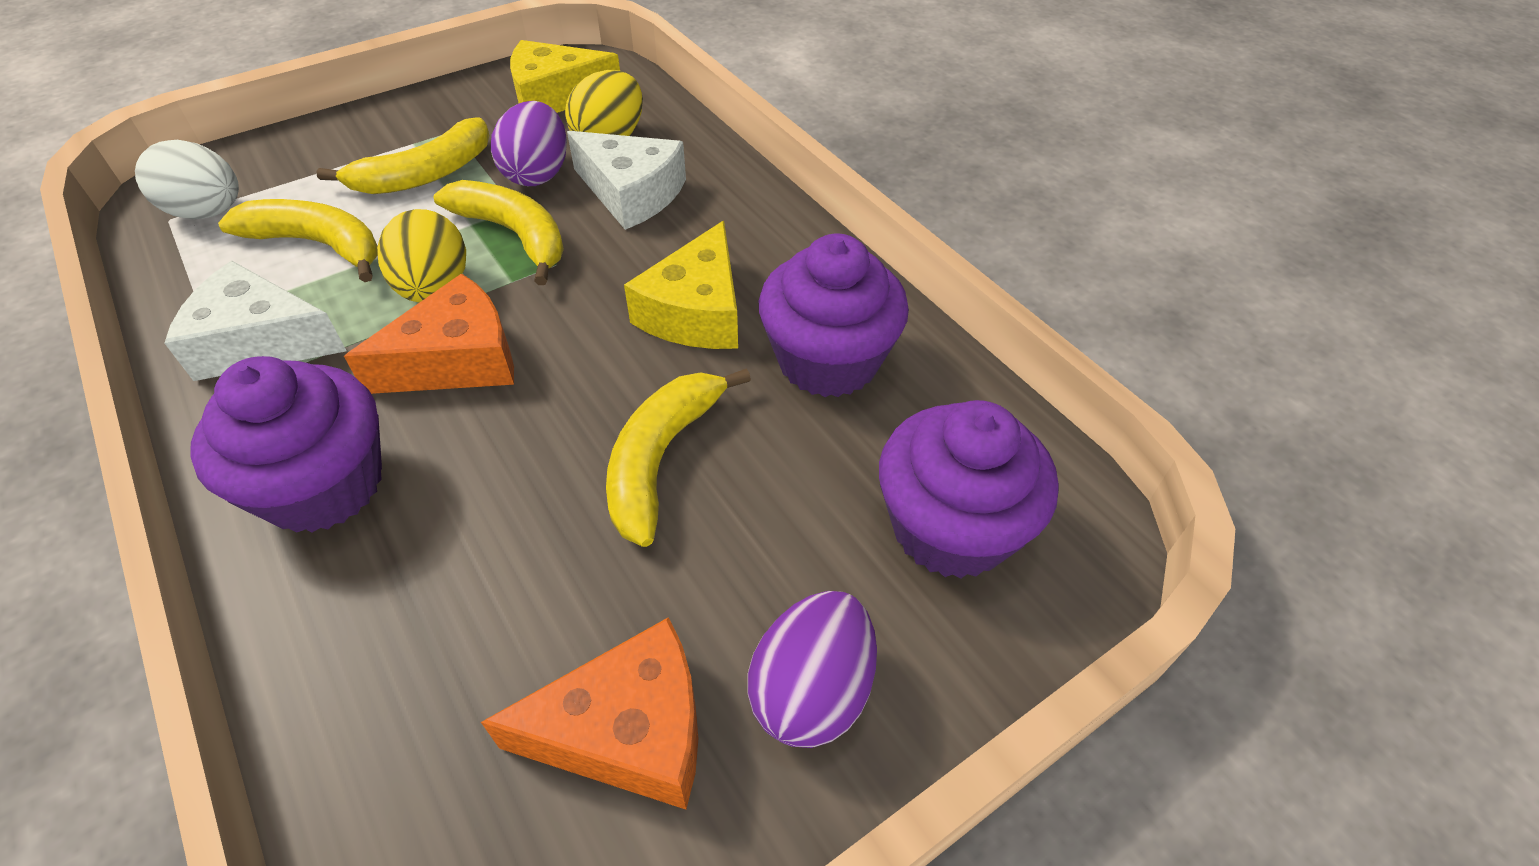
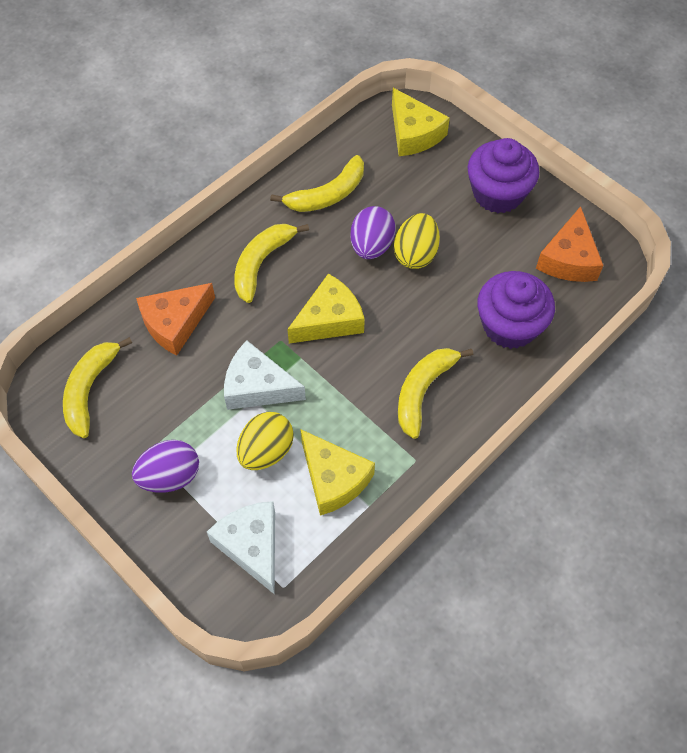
purple cupcake: 3 -> 2
white egg: 1 -> 0
yellow cheese: 2 -> 3

